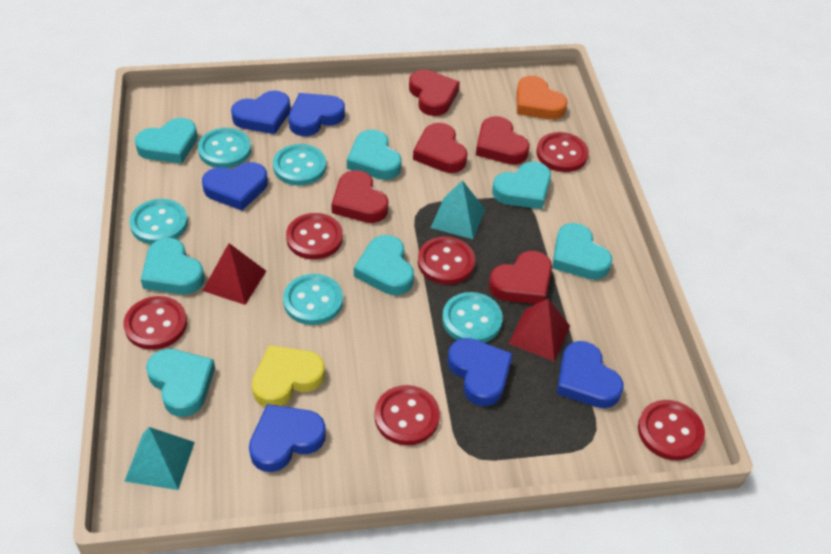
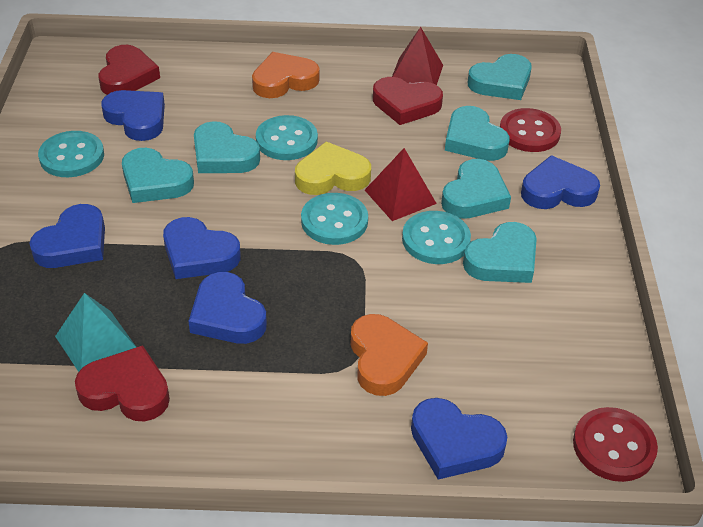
orange heart: 1 -> 2
red button: 6 -> 2
red heart: 5 -> 3
turquoise button: 5 -> 4
turquoise heart: 7 -> 6
turquoise pyramid: 2 -> 1

